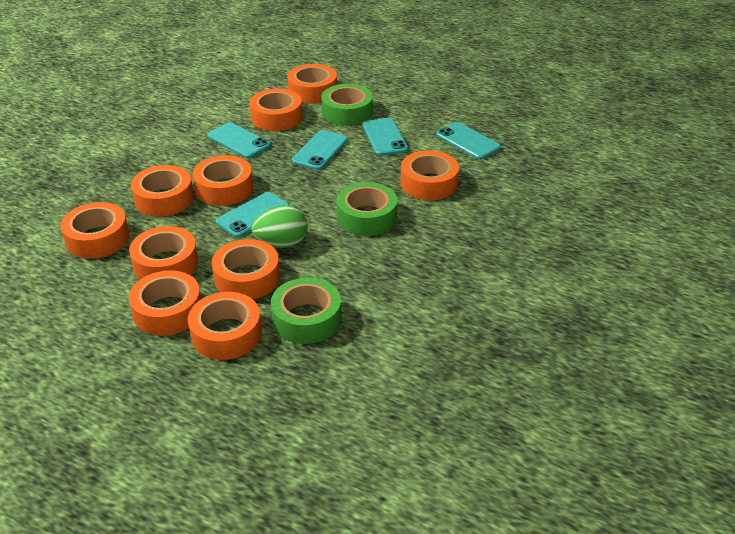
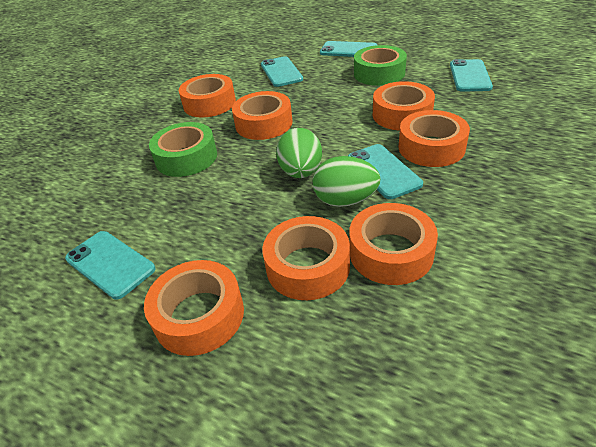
green egg: 1 -> 2
green tape: 3 -> 2
orange tape: 10 -> 7

